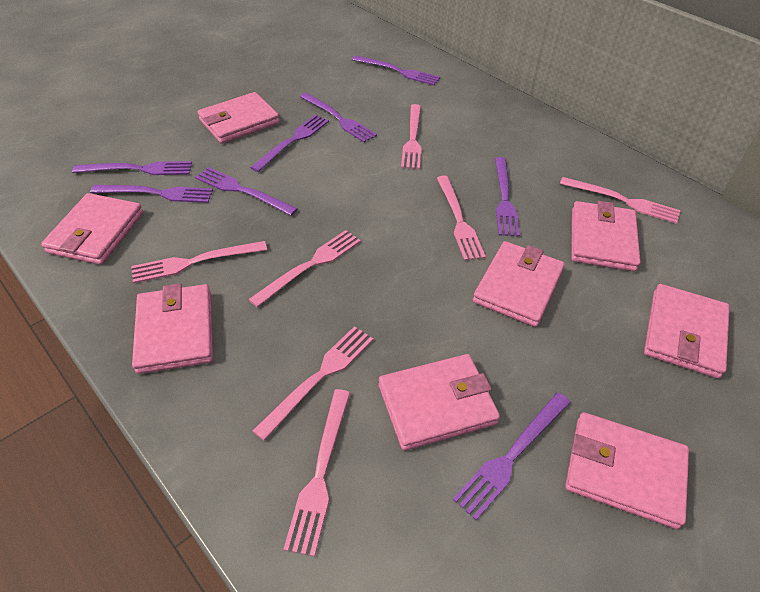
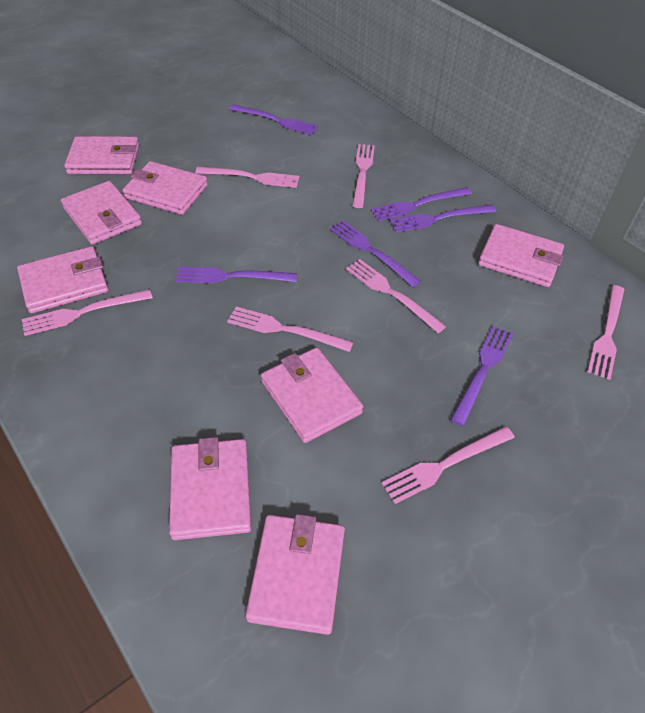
purple fork: 8 -> 6

